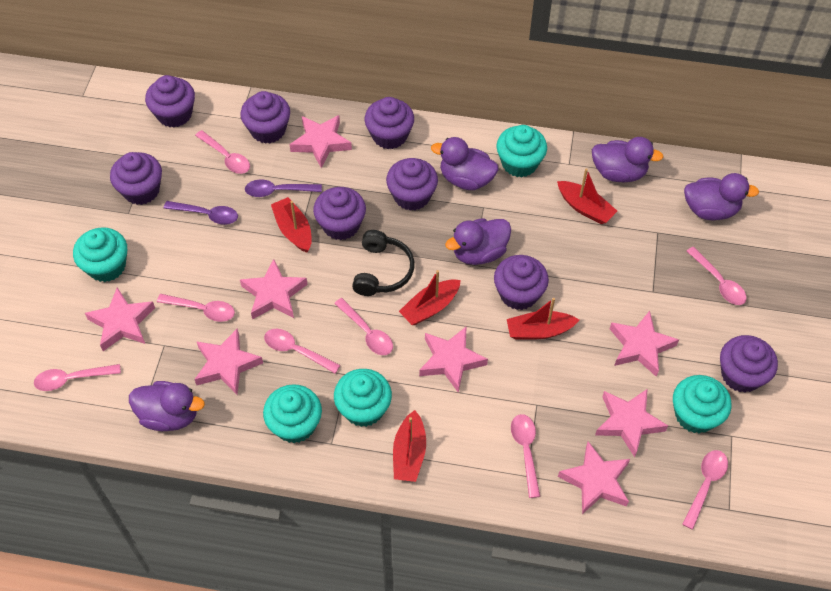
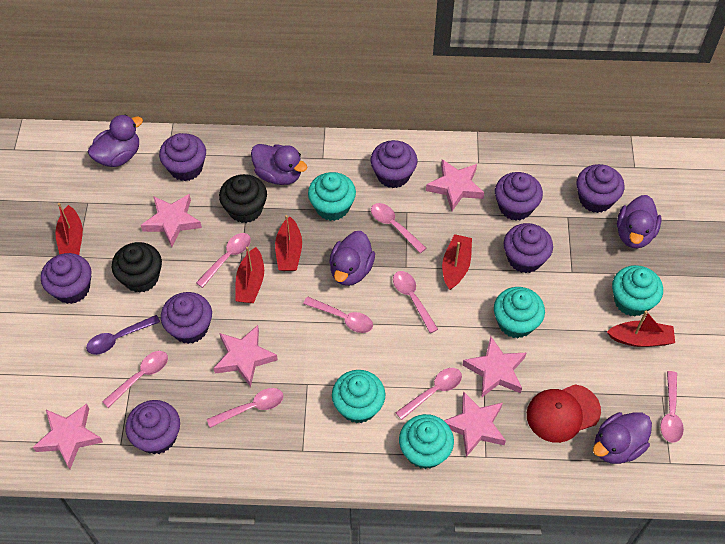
black cupcake: 0 -> 2
black headphones: 1 -> 0
pink star: 8 -> 6
purple spoon: 2 -> 1
red cap: 0 -> 1

